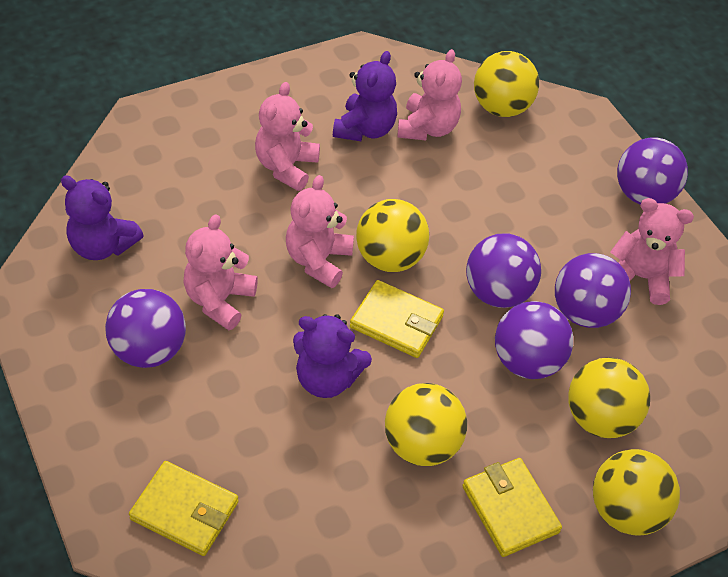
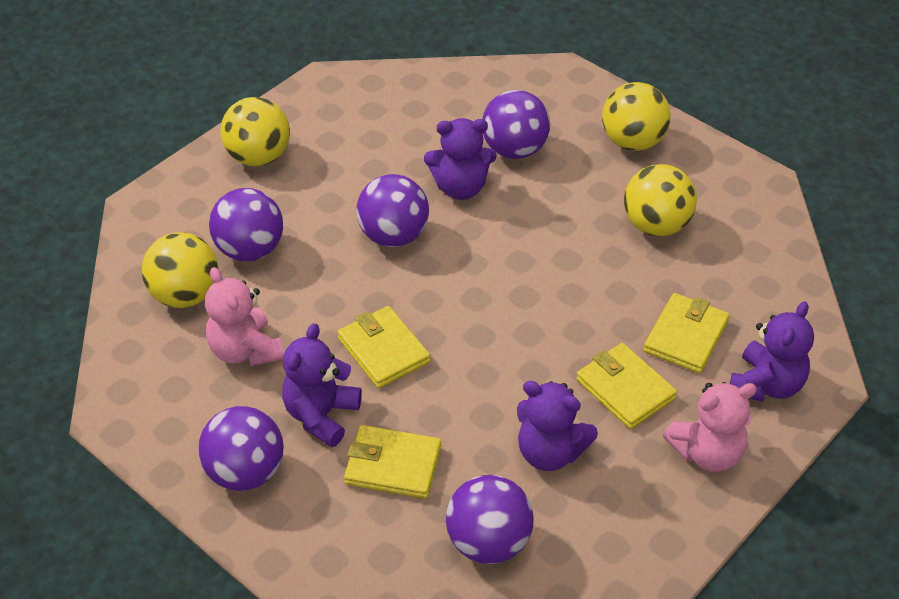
pink teddy bear: 5 -> 2
purple teddy bear: 3 -> 4
yellow ball: 5 -> 4
yellow wallet: 3 -> 4

